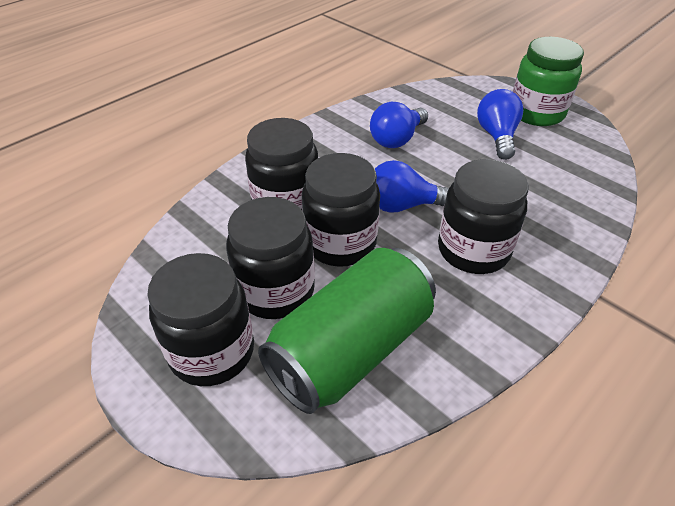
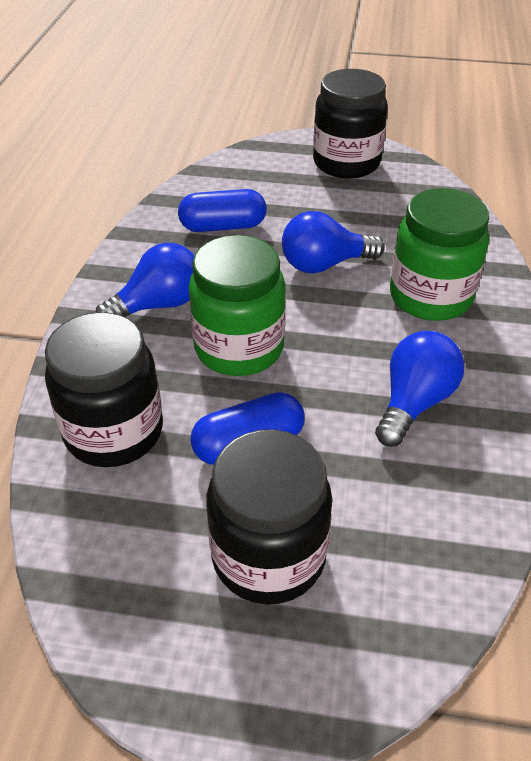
black jar: 5 -> 3
blue capsule: 0 -> 2
green can: 1 -> 0
green jar: 1 -> 2

